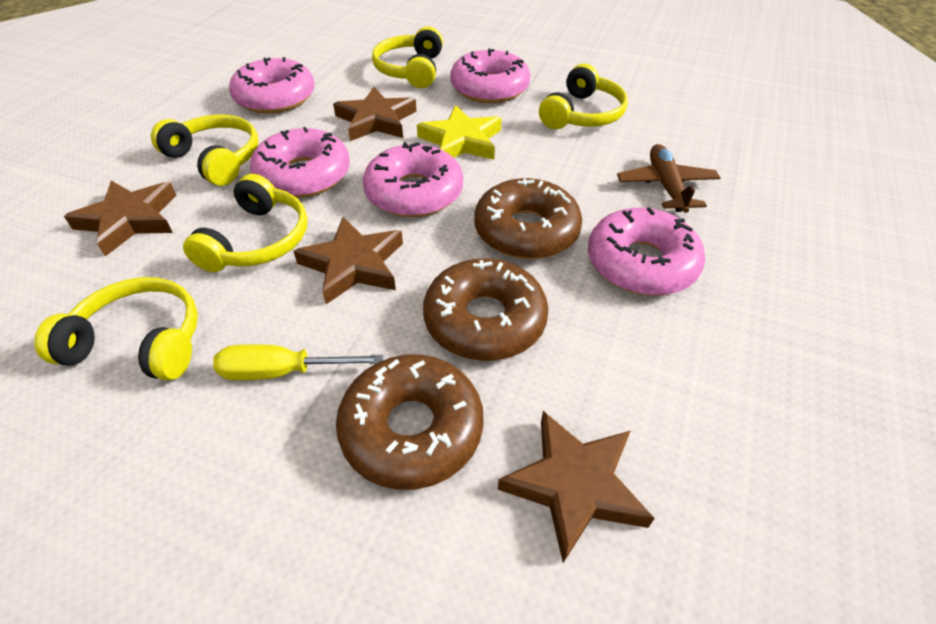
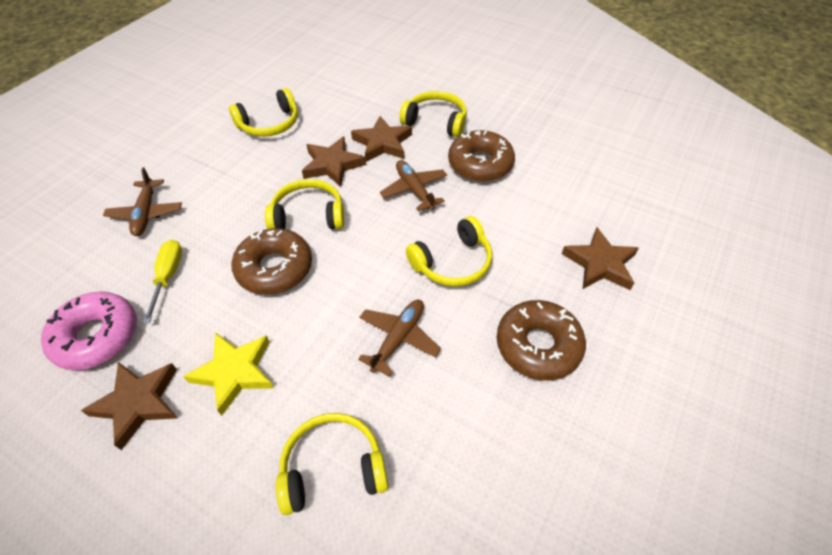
brown plane: 1 -> 3
pink donut: 5 -> 1

